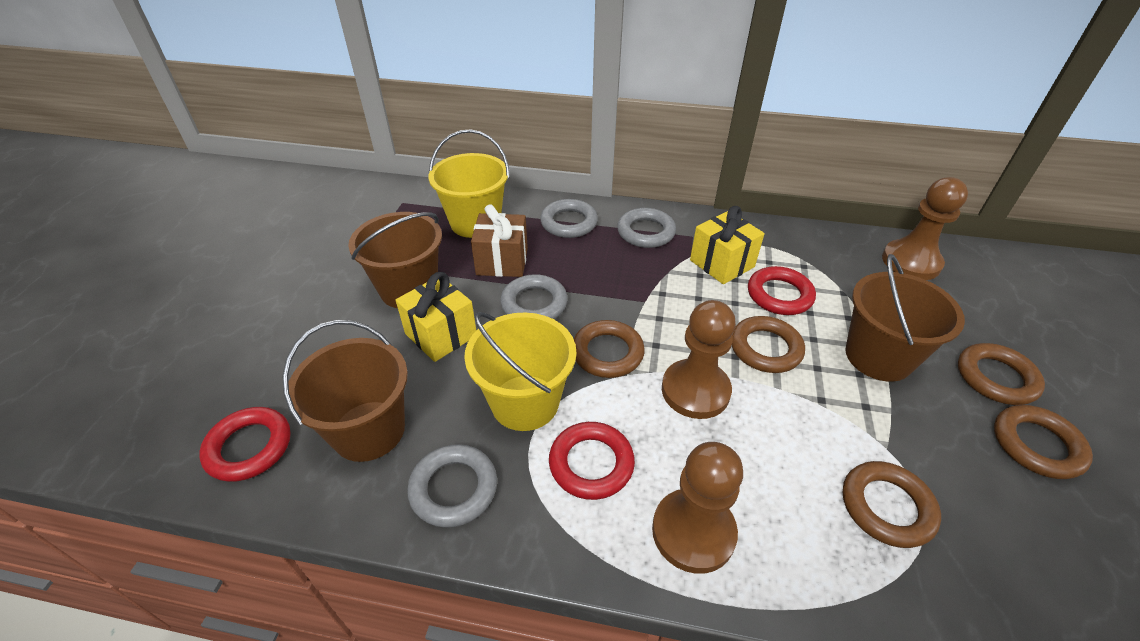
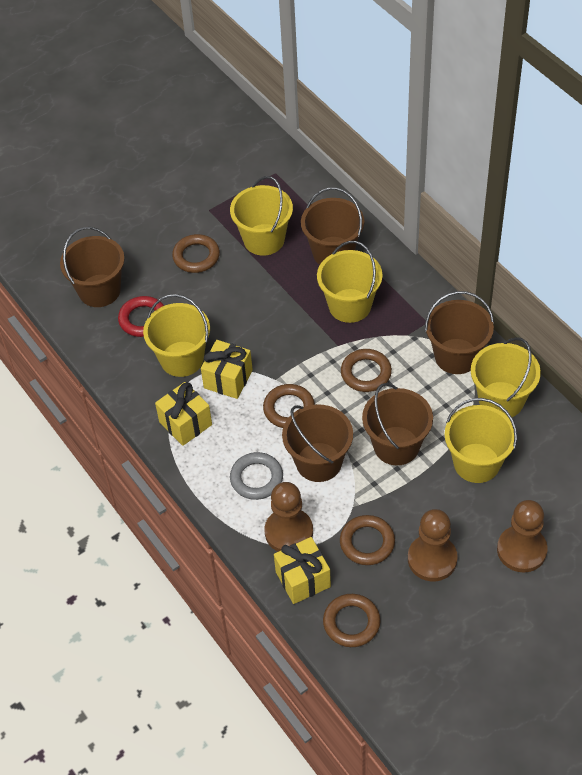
brown bucket: 3 -> 5
brown gift: 1 -> 0
grey ring: 4 -> 1
red ring: 3 -> 1
yellow bucket: 2 -> 5
yellow gift: 2 -> 3

